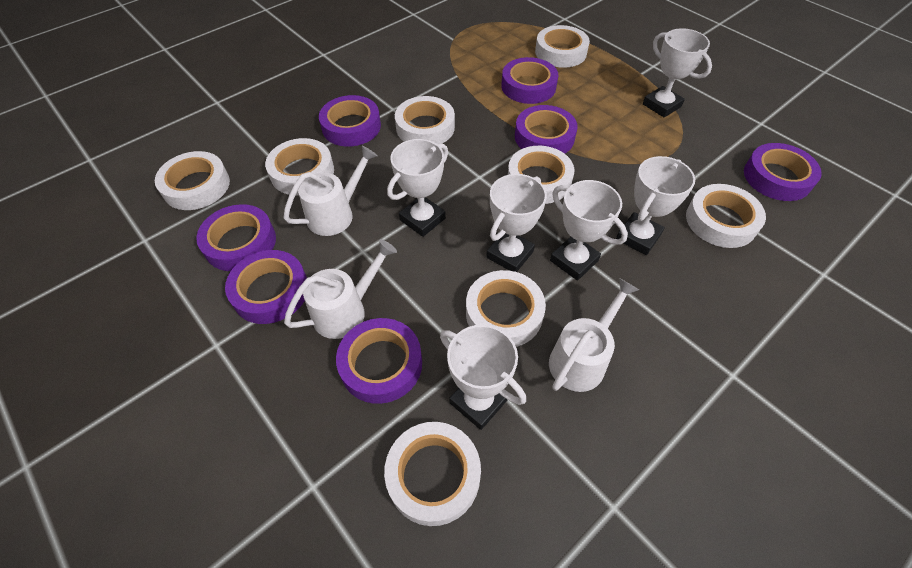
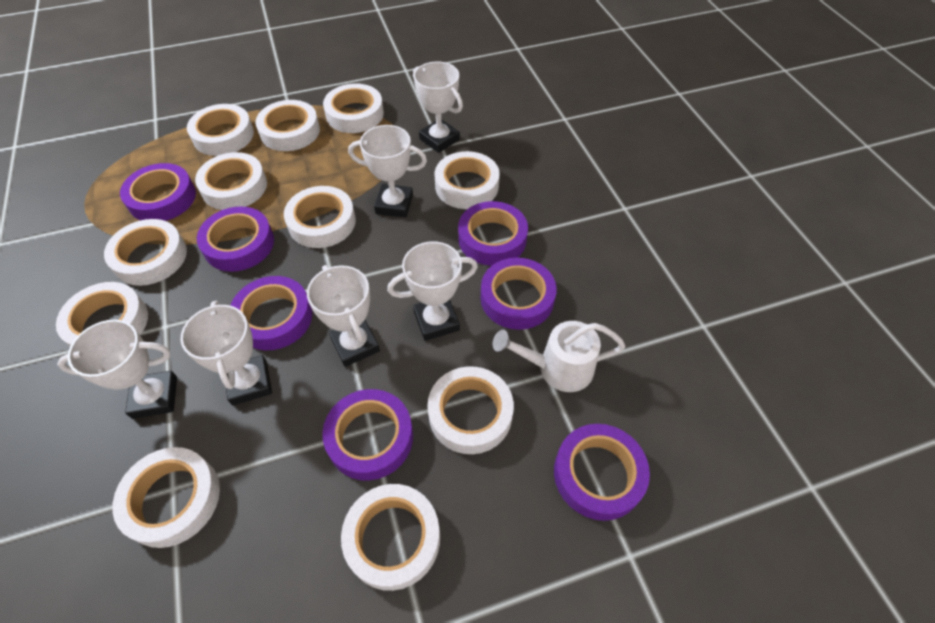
white tape: 8 -> 11
white watering can: 3 -> 1

